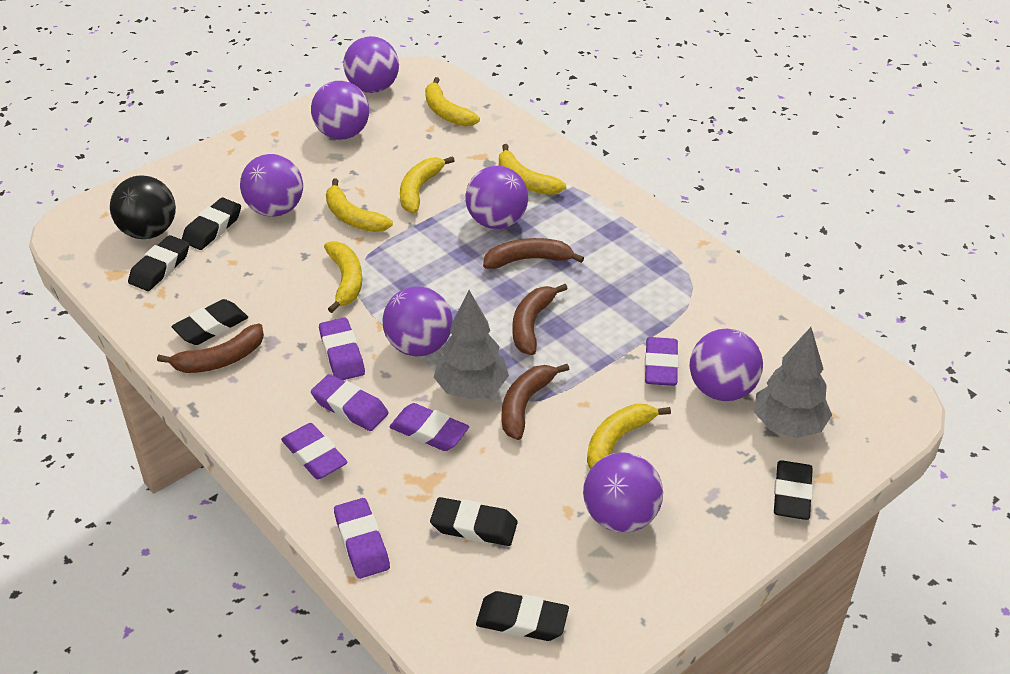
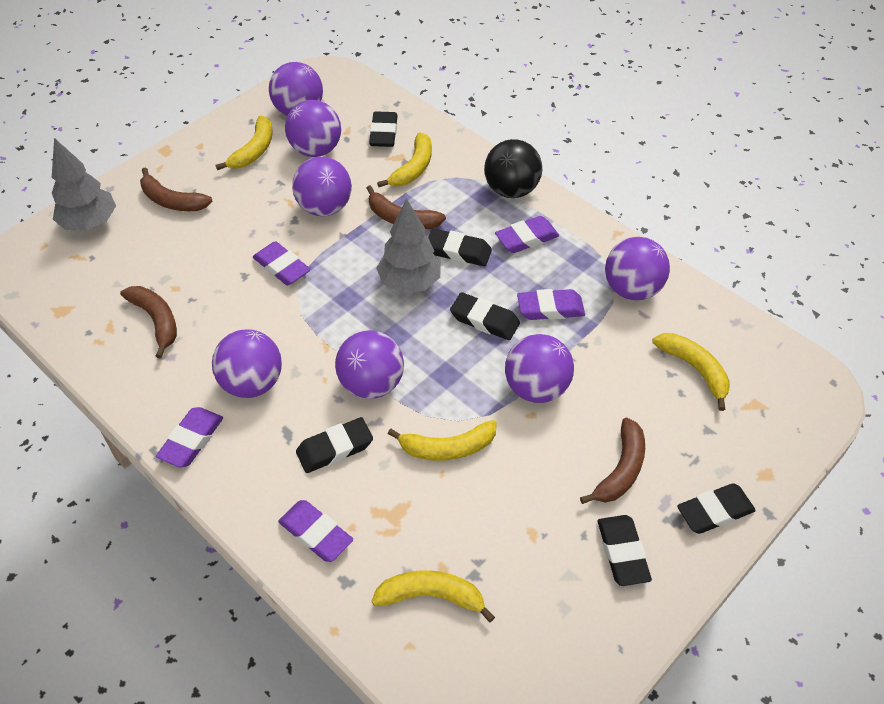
purple eraser: 6 -> 5
yellow banana: 6 -> 5

